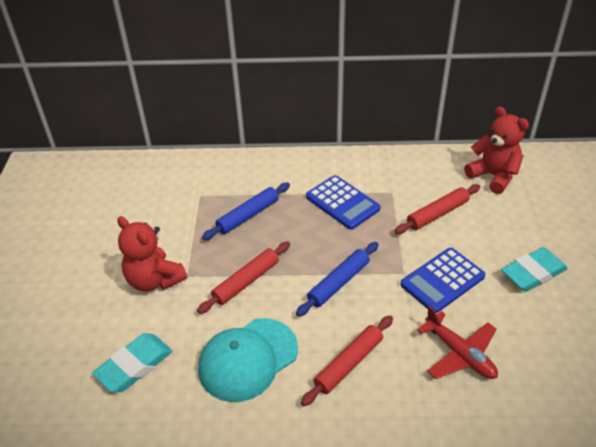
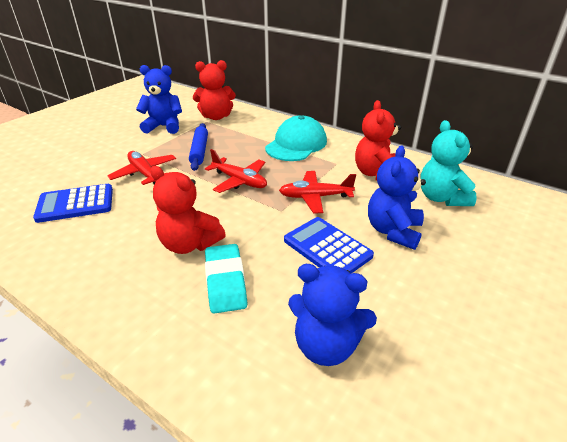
blue rolling pin: 2 -> 1
blue teddy bear: 0 -> 3
red plane: 1 -> 3
red rolling pin: 3 -> 0
red teddy bear: 2 -> 3
turquoise eraser: 2 -> 1
turquoise teddy bear: 0 -> 1

